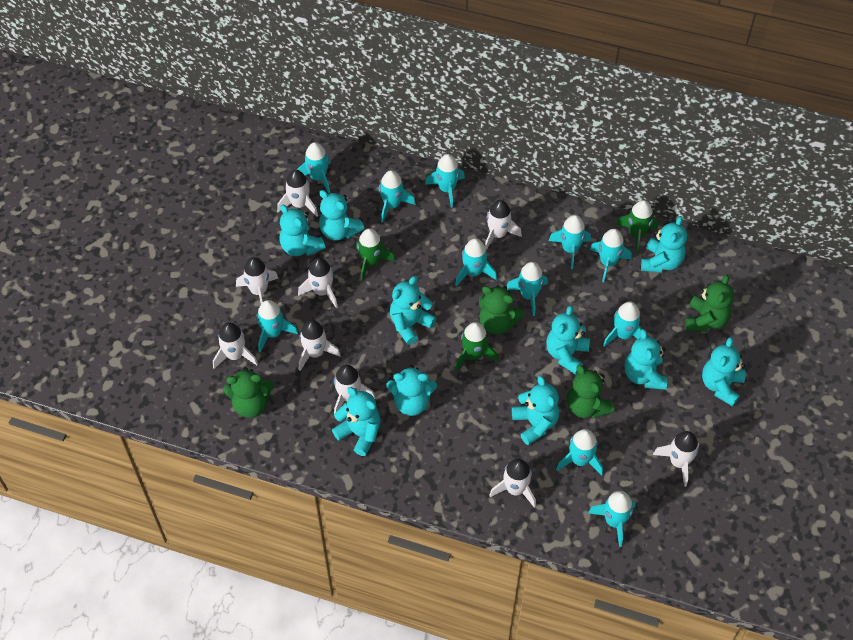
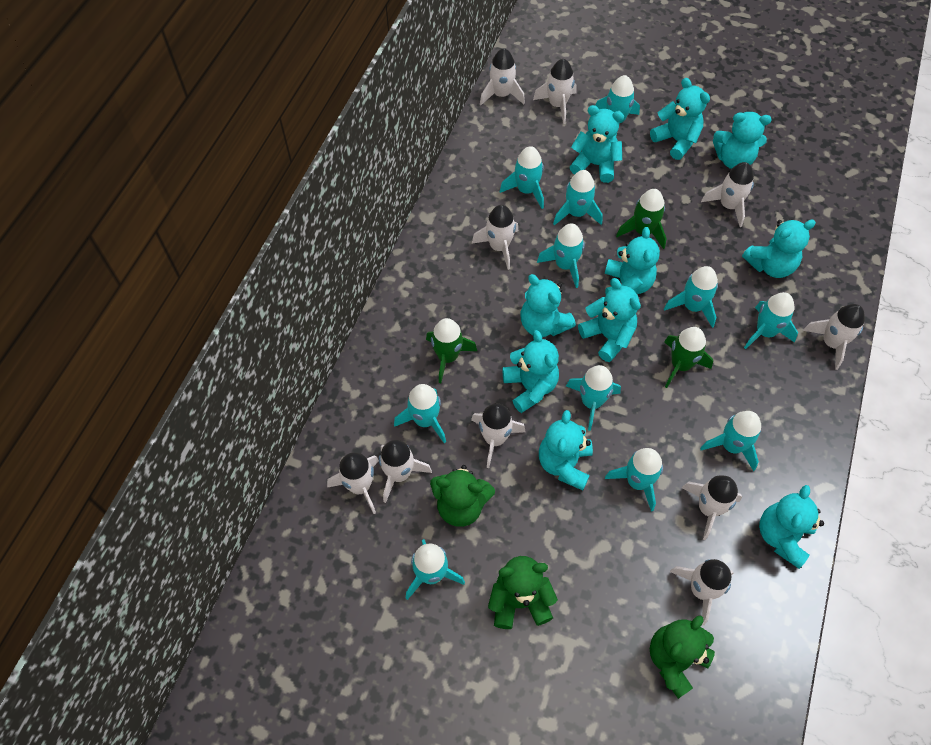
green teddy bear: 4 -> 3
white rocket: 9 -> 10

